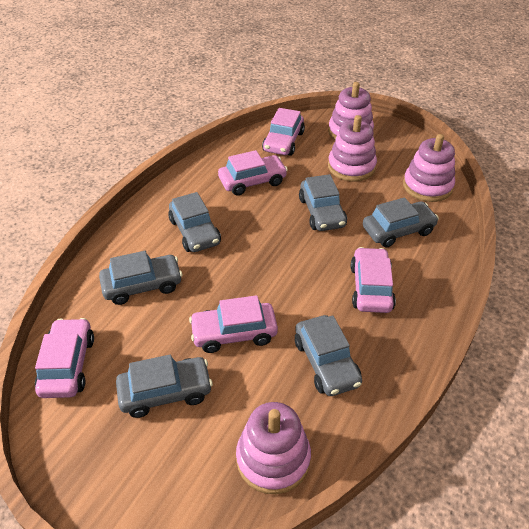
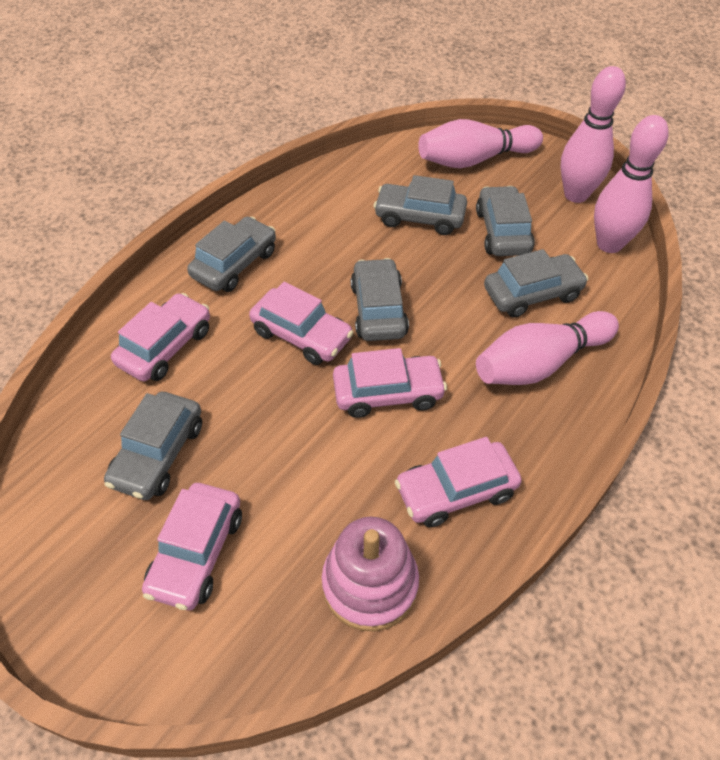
pink bowling pin: 0 -> 4
pink stacking toy: 4 -> 1

